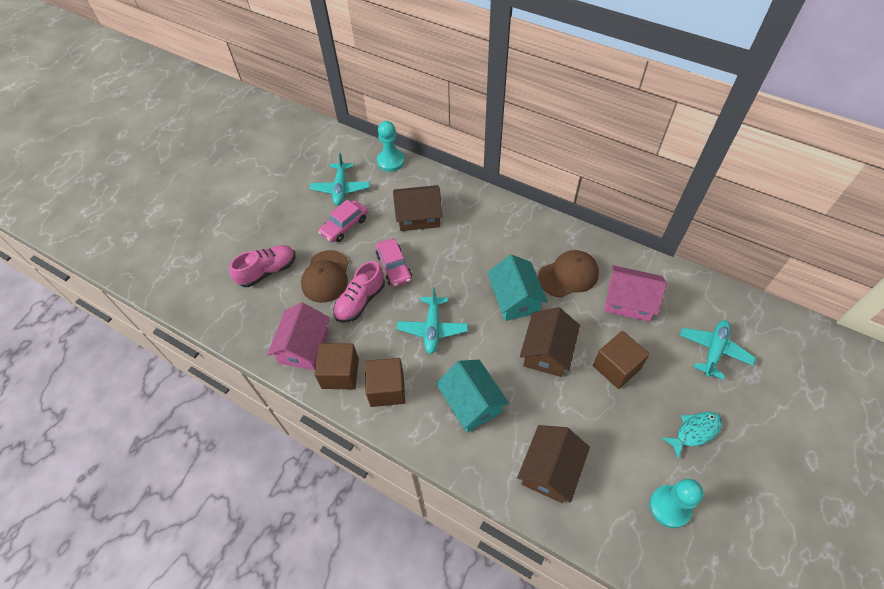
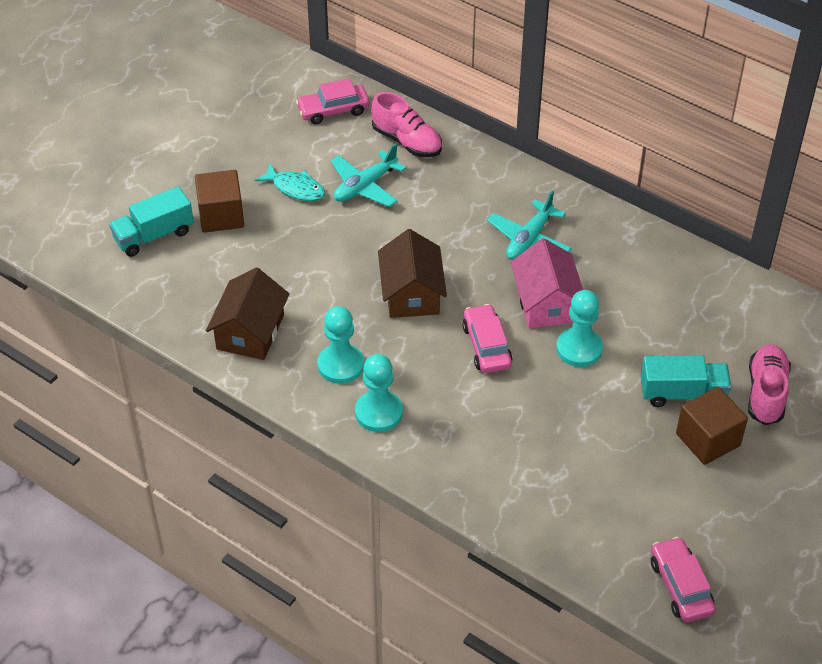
brown cap: 2 -> 0
brown cube: 3 -> 2
brown house: 3 -> 2
pink car: 2 -> 3
pink house: 2 -> 1
turquoise house: 2 -> 0
turquoise pawn: 2 -> 3
turquoise plane: 3 -> 2
turquoise truck: 0 -> 2

